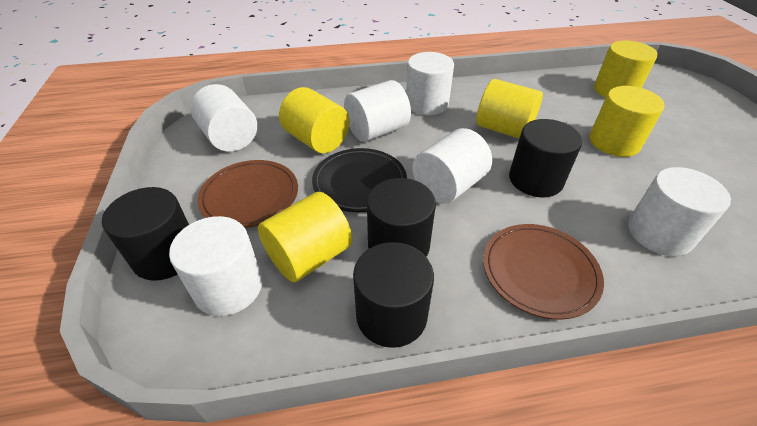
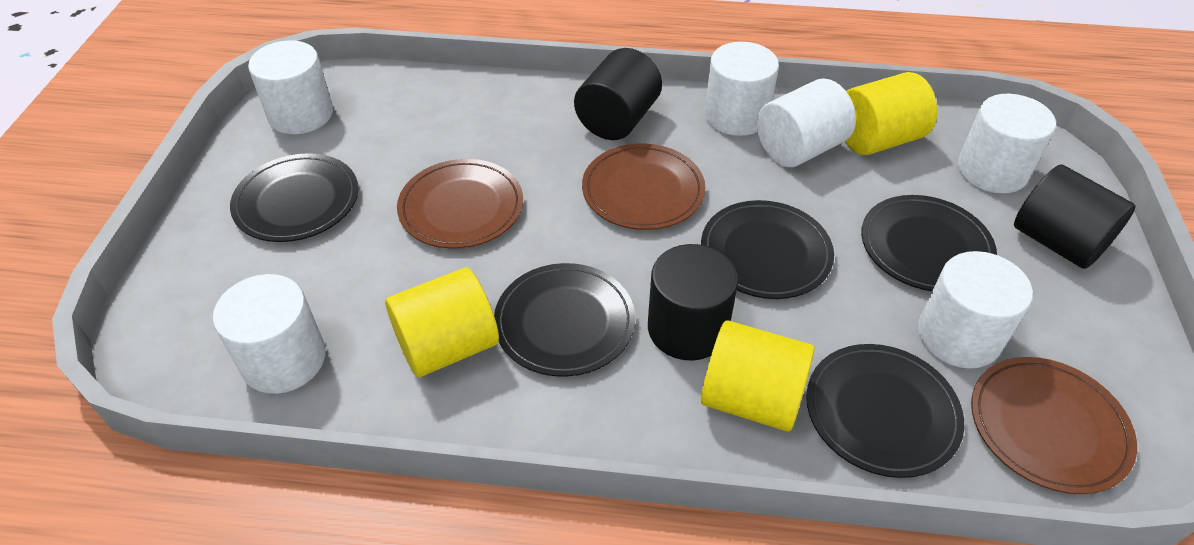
black cylinder: 4 -> 3
black plate: 1 -> 5
brown plate: 2 -> 3
yellow cylinder: 5 -> 3

